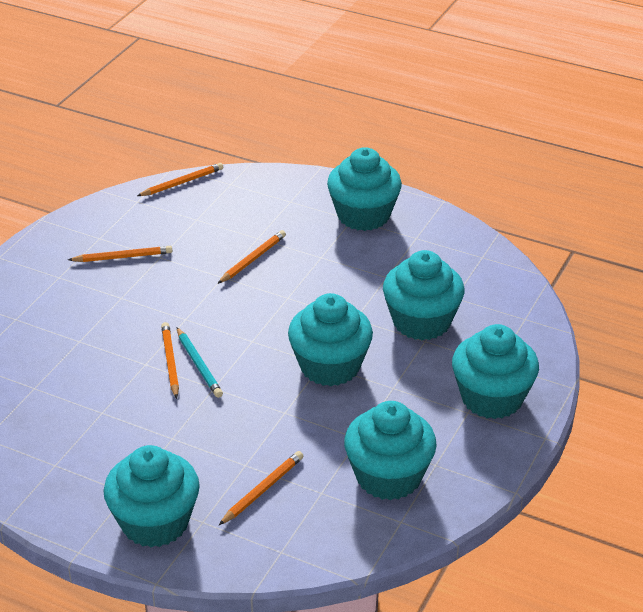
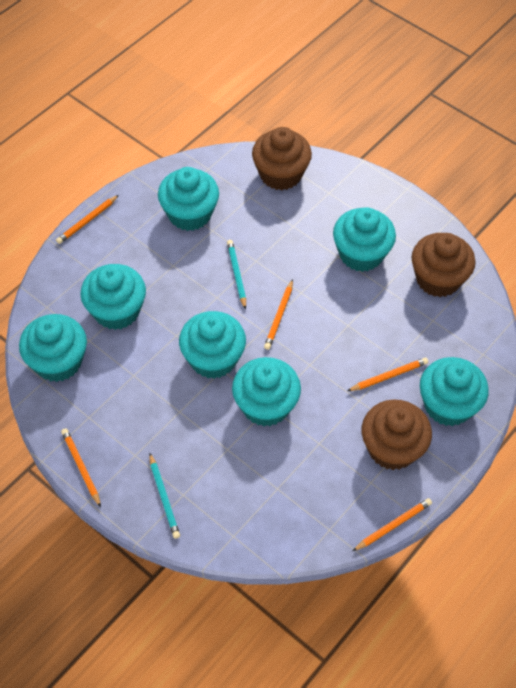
brown cupcake: 0 -> 3
turquoise cupcake: 6 -> 7
turquoise pencil: 1 -> 2

